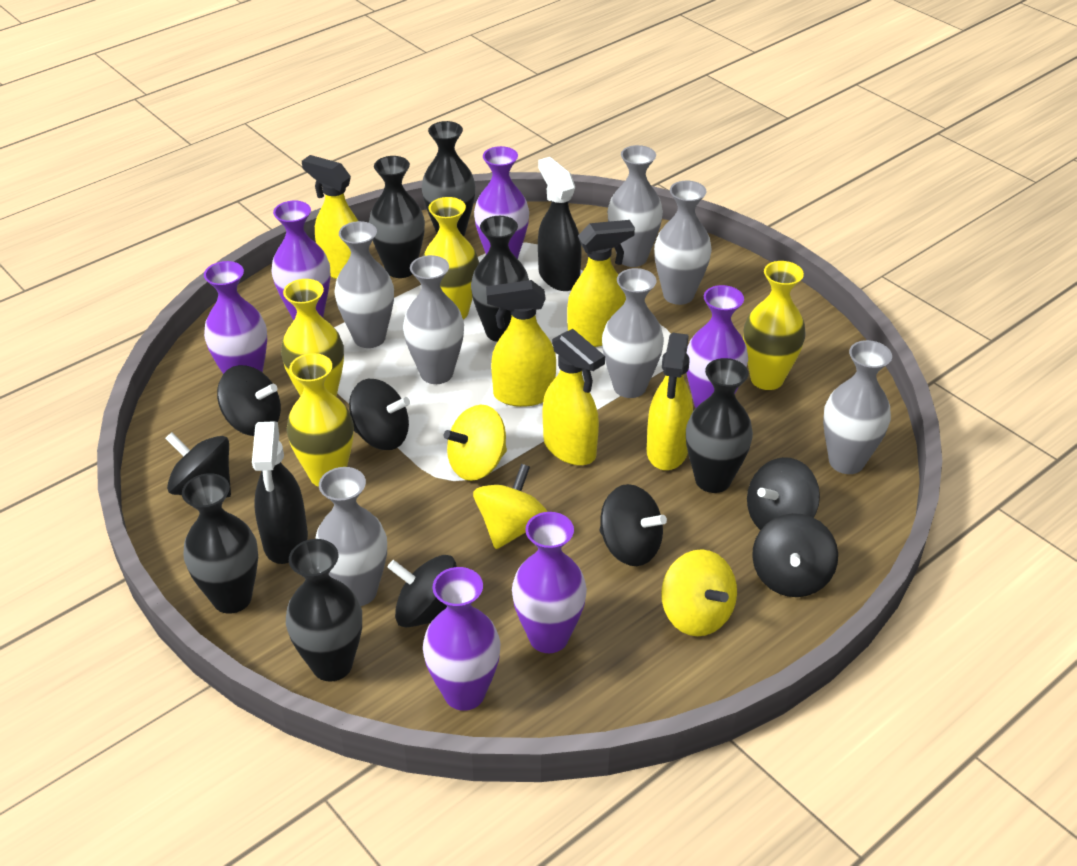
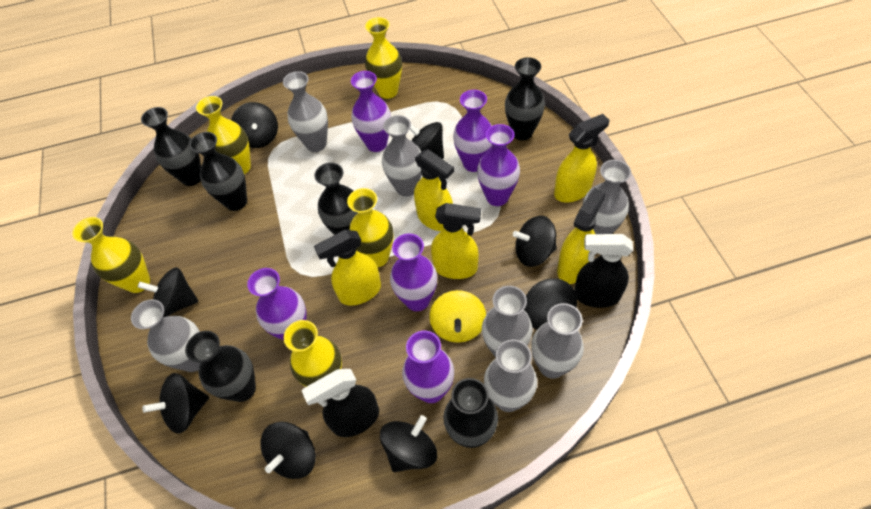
black spinning top: 7 -> 8
yellow spinning top: 3 -> 1
yellow vase: 4 -> 5

